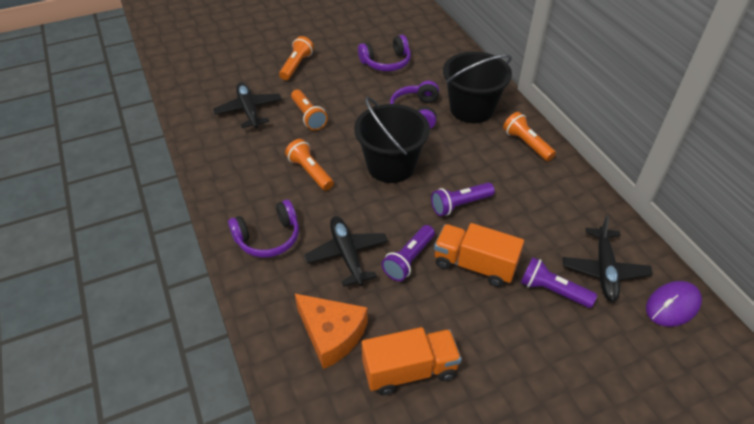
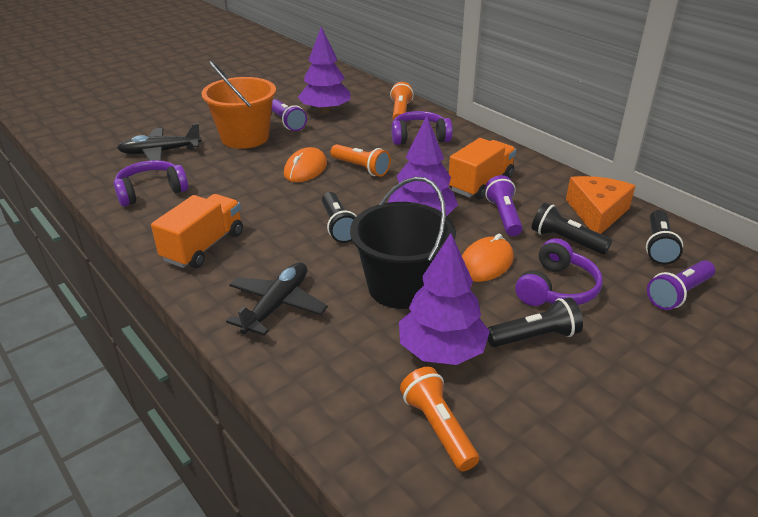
black bucket: 2 -> 1
black flashlight: 0 -> 4
black plane: 3 -> 2
orange bucket: 0 -> 1
orange flashlight: 4 -> 3
orange mouse: 0 -> 2
purple mouse: 1 -> 0
purple tree: 0 -> 3

